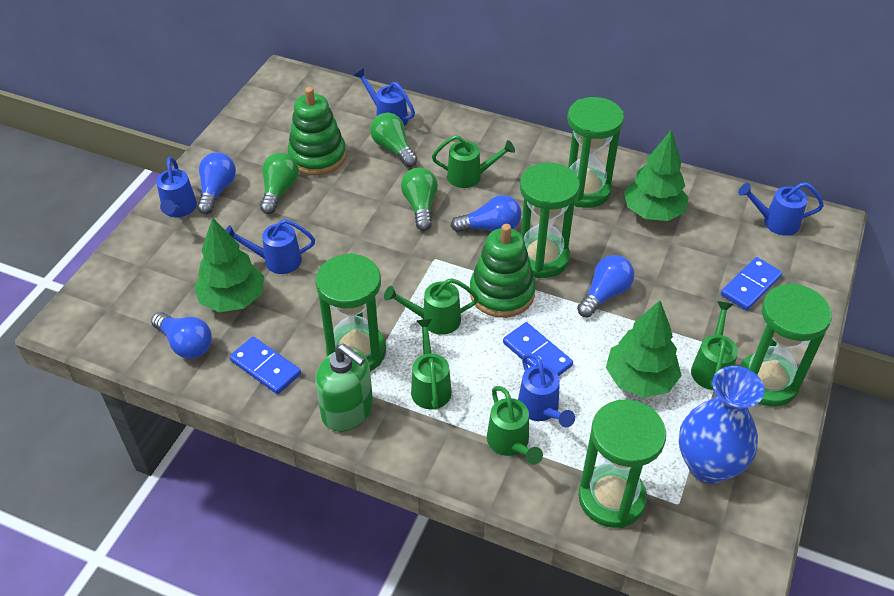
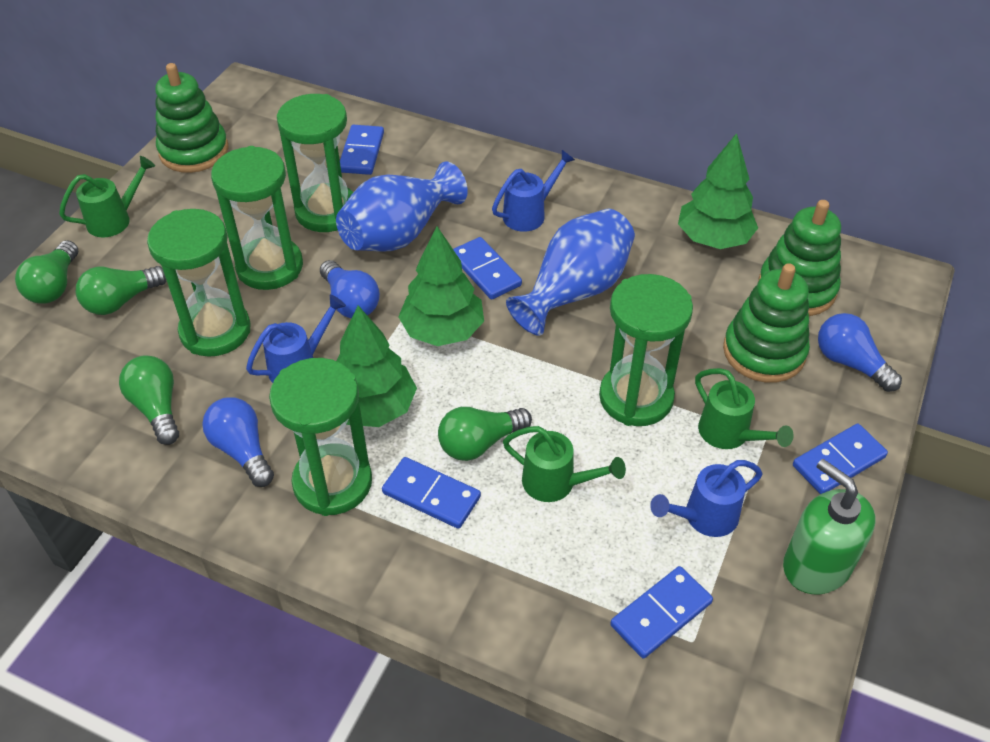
blue domino: 3 -> 5
blue light bulb: 4 -> 3
blue vase: 1 -> 2
blue watering can: 5 -> 3
green light bulb: 3 -> 4
green stacking toy: 2 -> 3
green watering can: 5 -> 3

